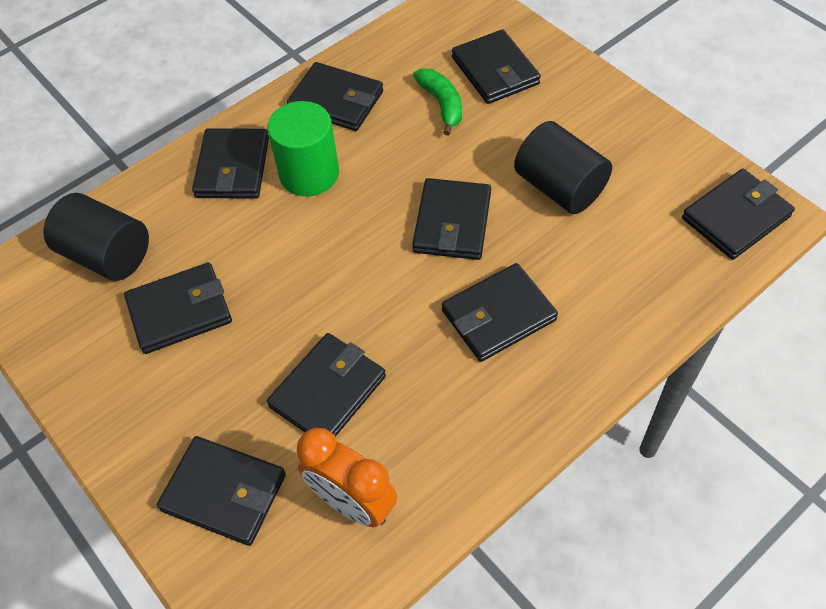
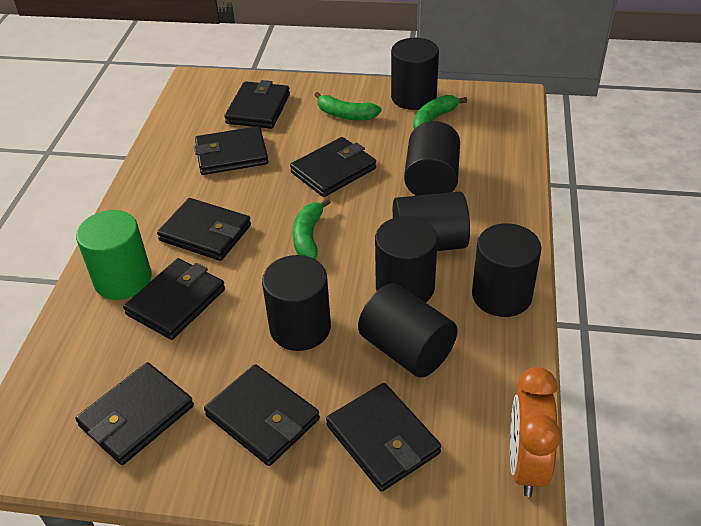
black cylinder: 2 -> 7
black wallet: 9 -> 8
green banana: 1 -> 3

